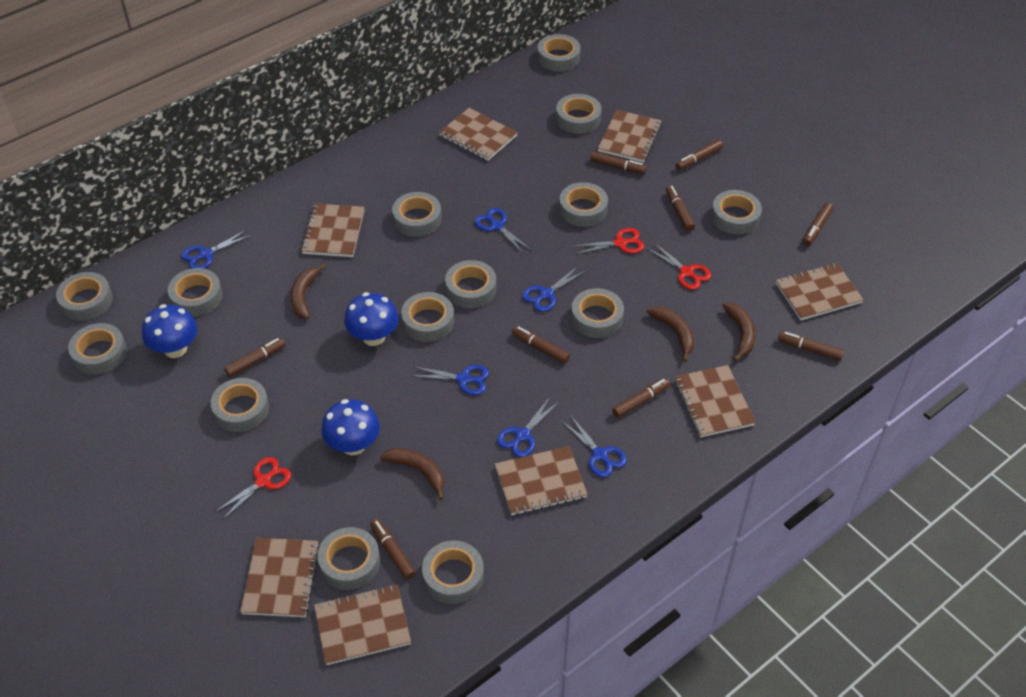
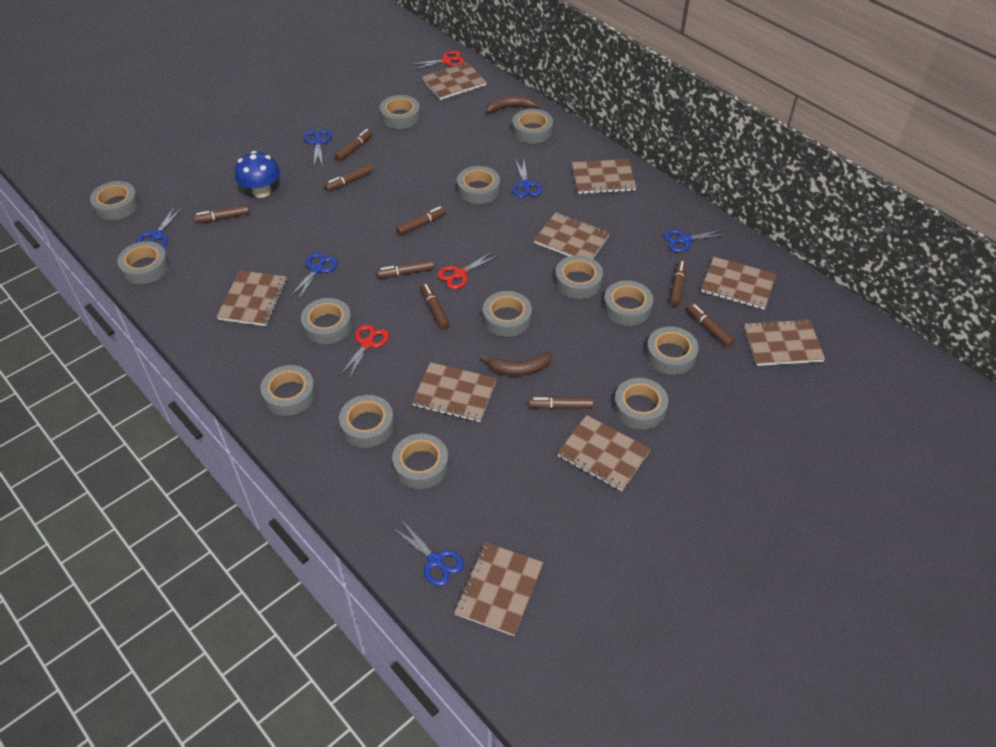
blue mushroom: 3 -> 1
brown banana: 4 -> 2
brown notebook: 8 -> 9

